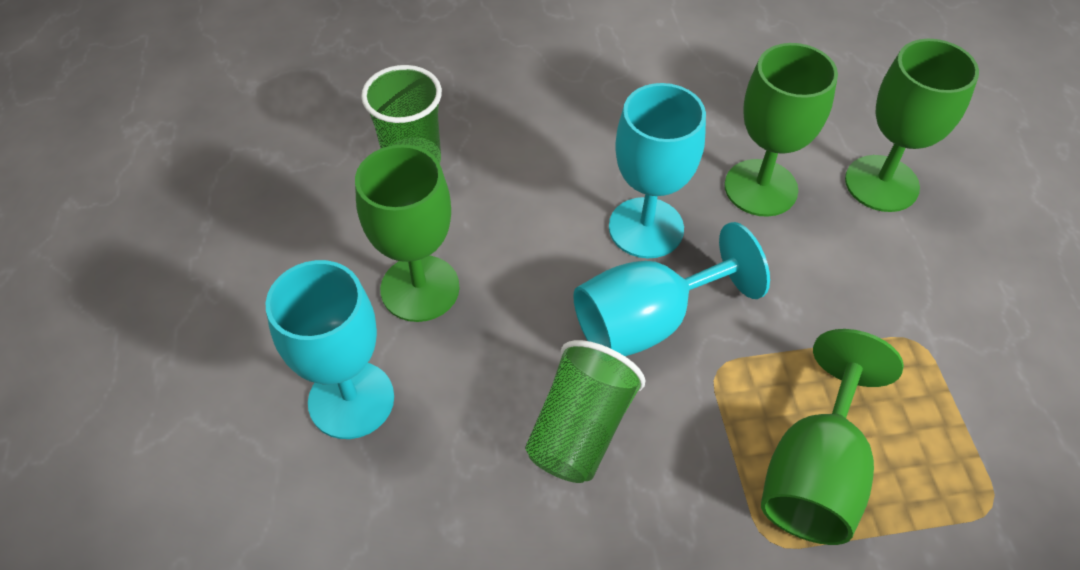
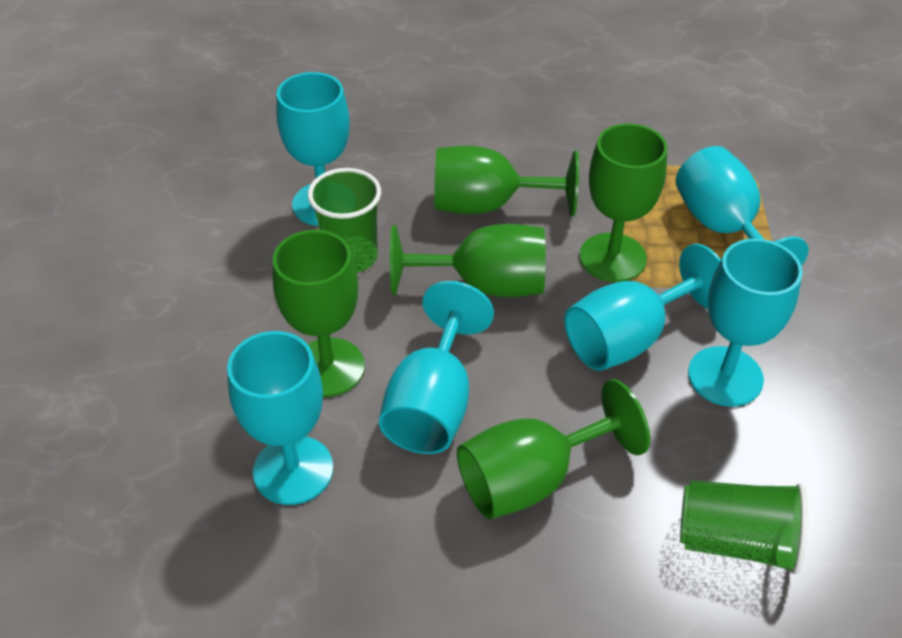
green goblet: 4 -> 5
turquoise goblet: 3 -> 6

